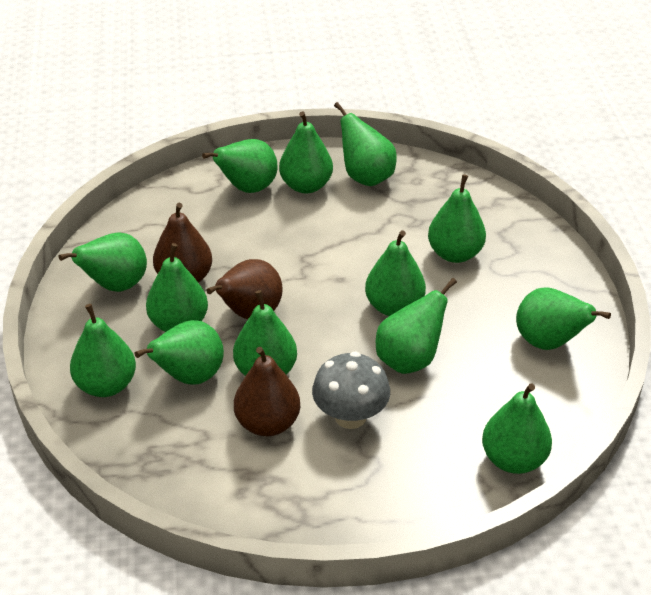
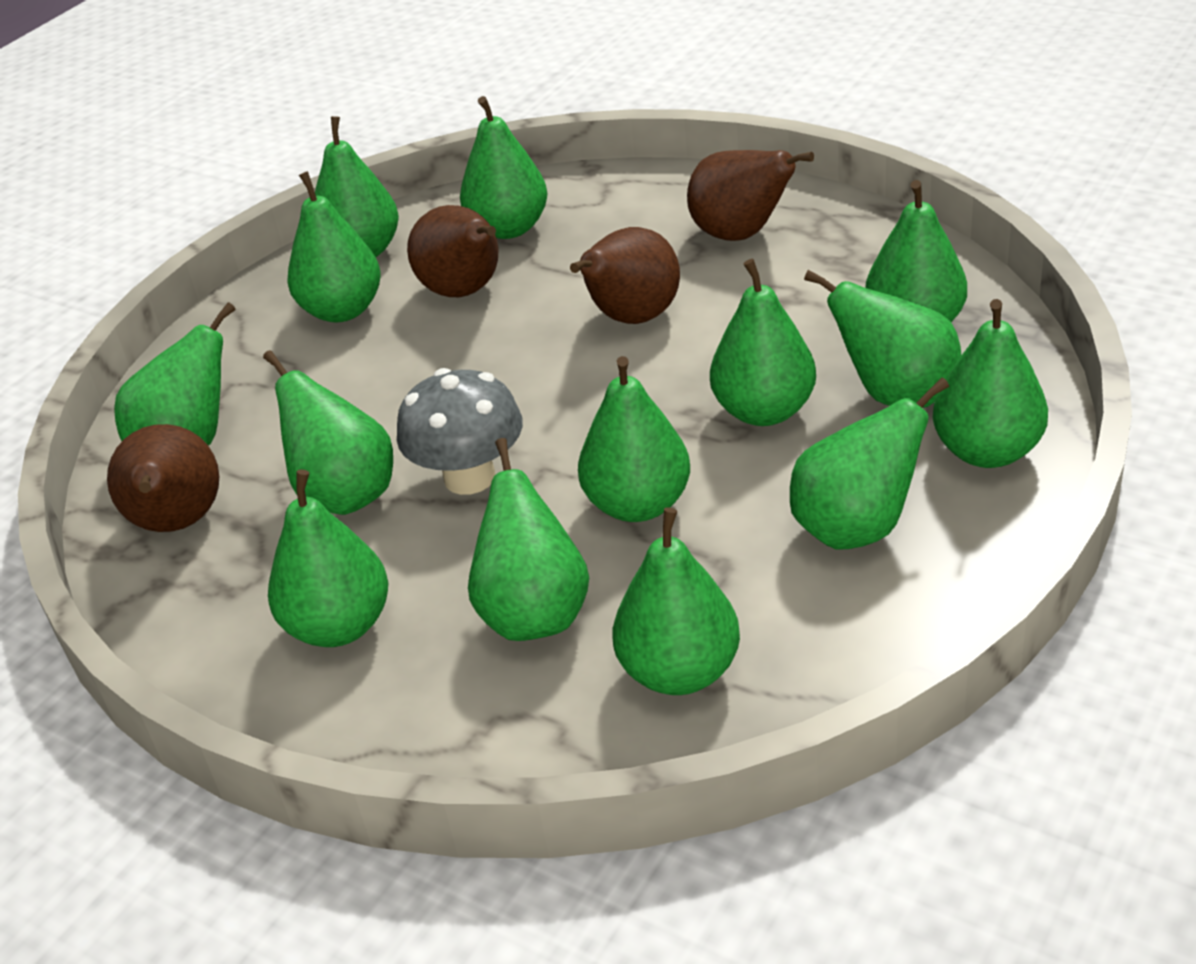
brown pear: 3 -> 4
green pear: 13 -> 14

